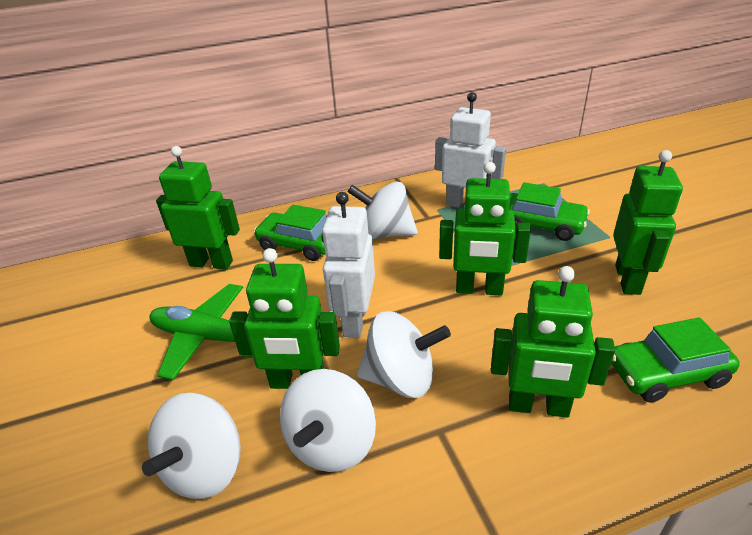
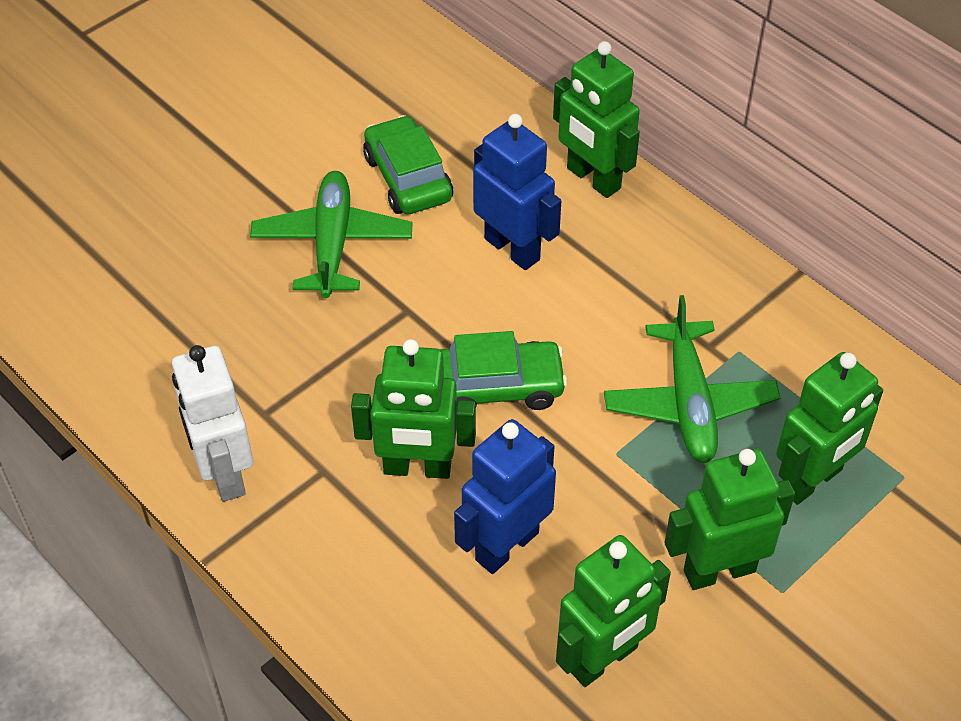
blue robot: 0 -> 2
green car: 3 -> 2
green plane: 1 -> 2
white robot: 2 -> 1
white spinning top: 4 -> 0

